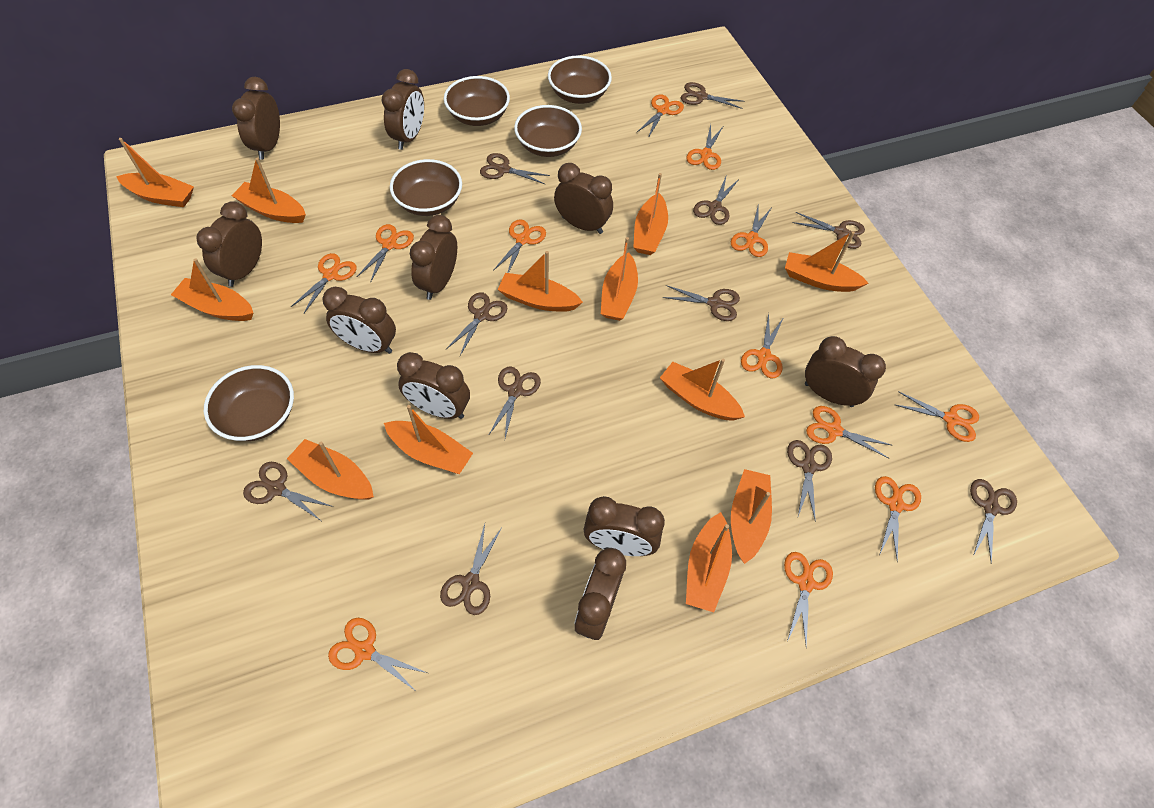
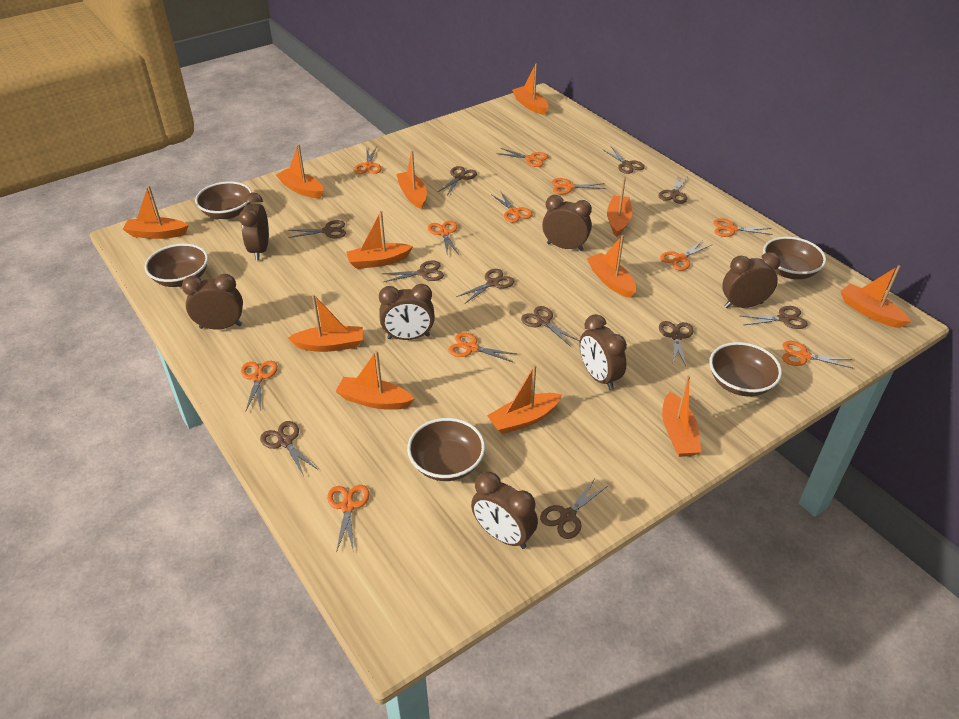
brown clock: 10 -> 7
orange scissors: 12 -> 11

